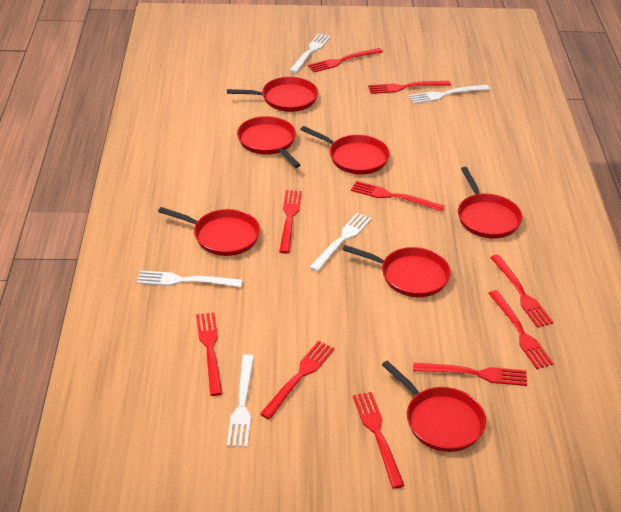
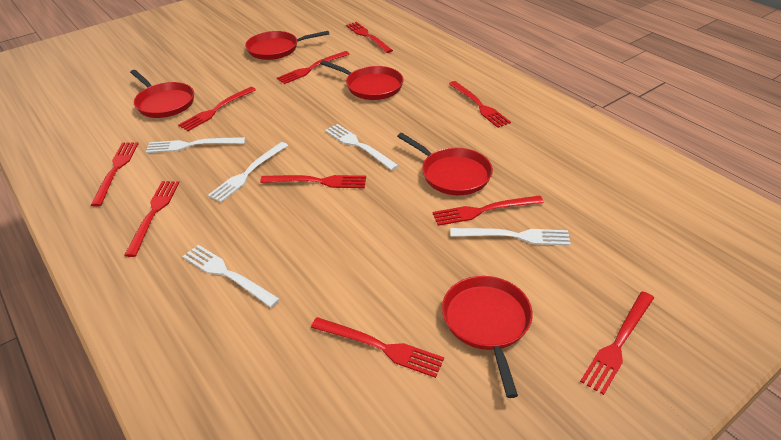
red pan: 7 -> 5

